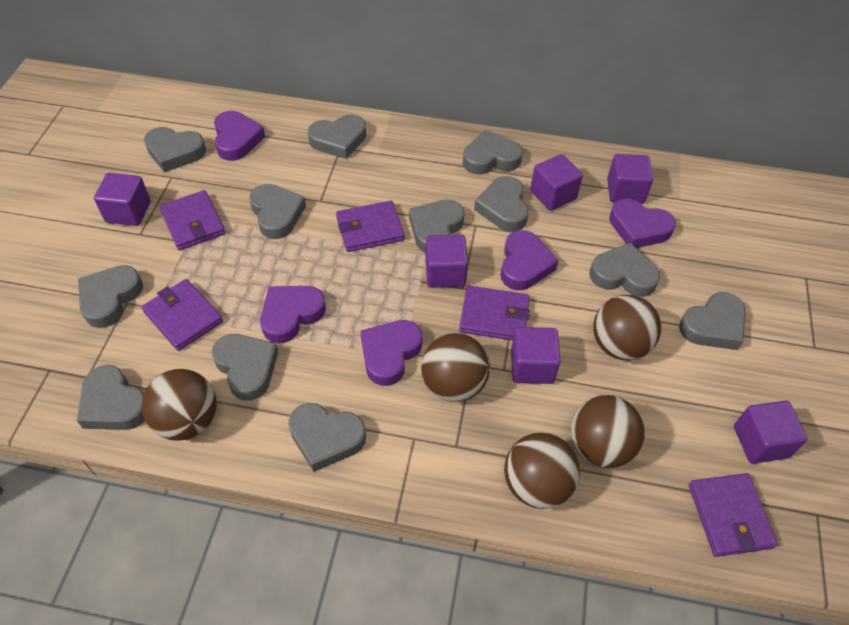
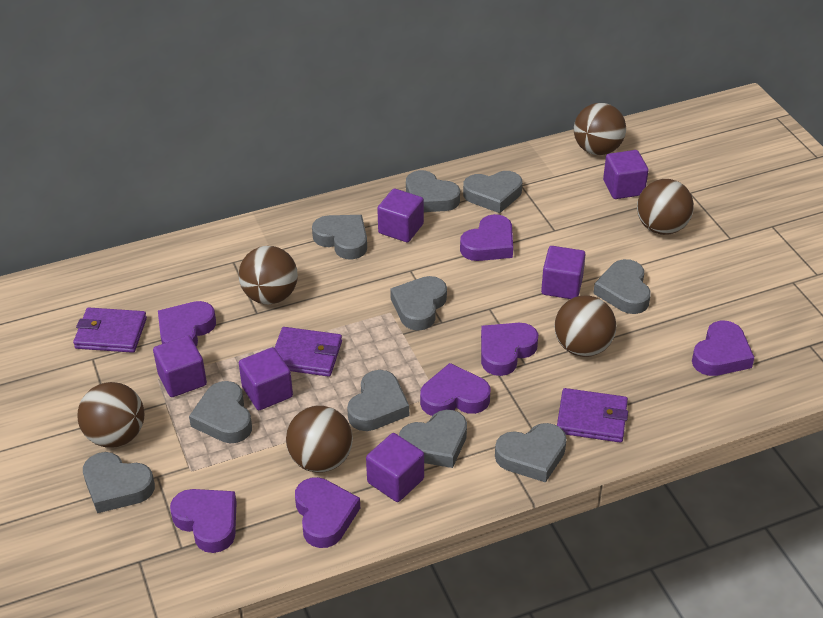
brown ball: 5 -> 6
grey heart: 12 -> 10
purple heart: 5 -> 7
purple wallet: 5 -> 3

